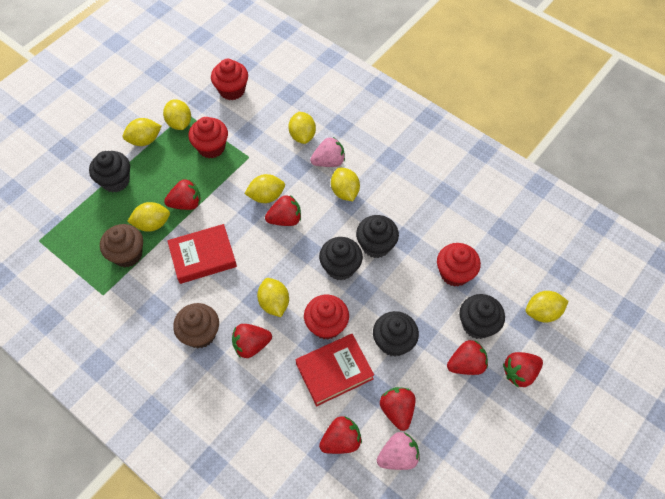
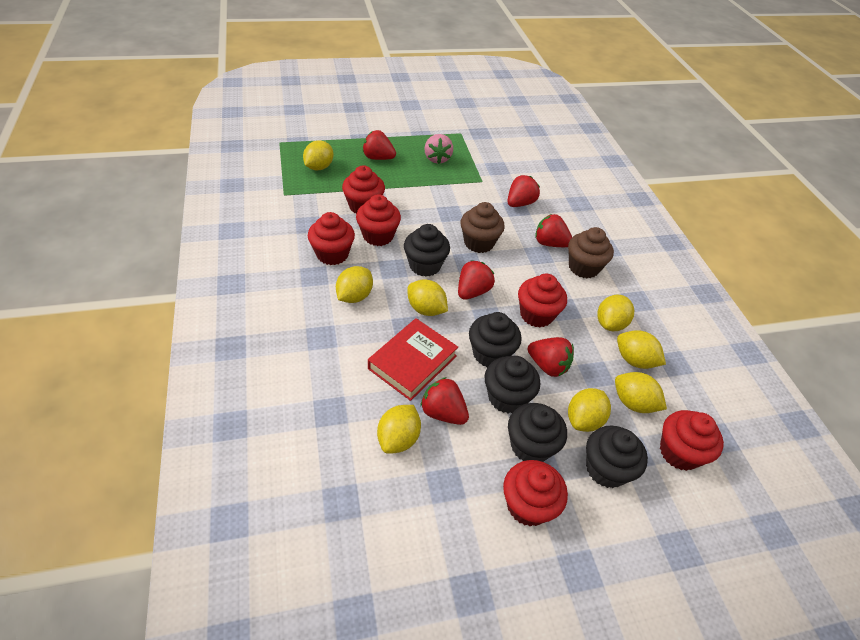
pink strawberry: 2 -> 1
red book: 2 -> 1
red cupcake: 4 -> 6
red strawberry: 7 -> 6

